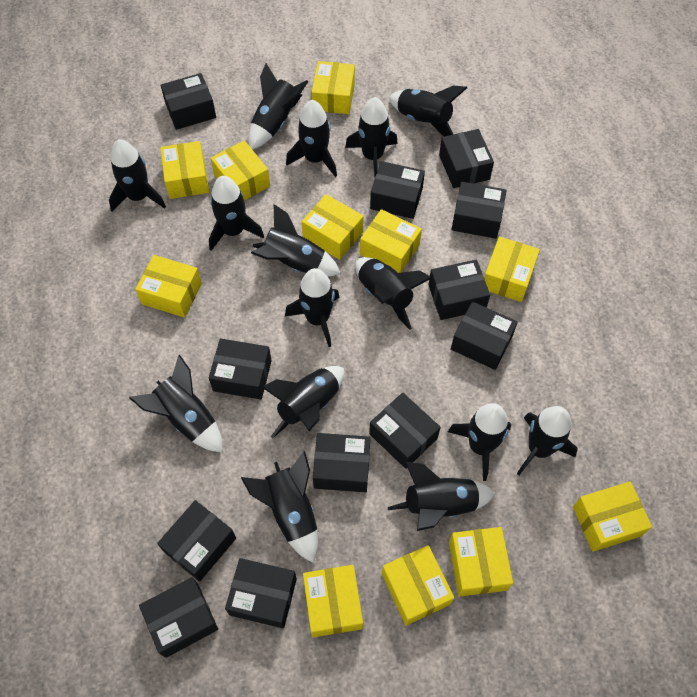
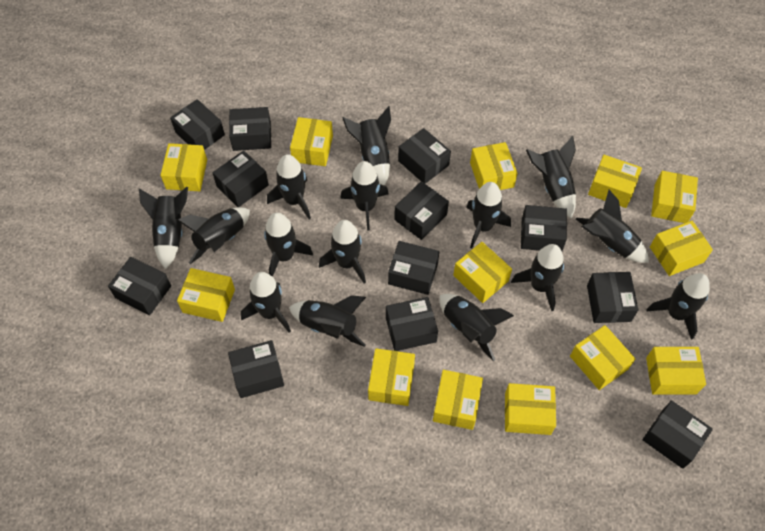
yellow box: 11 -> 13

